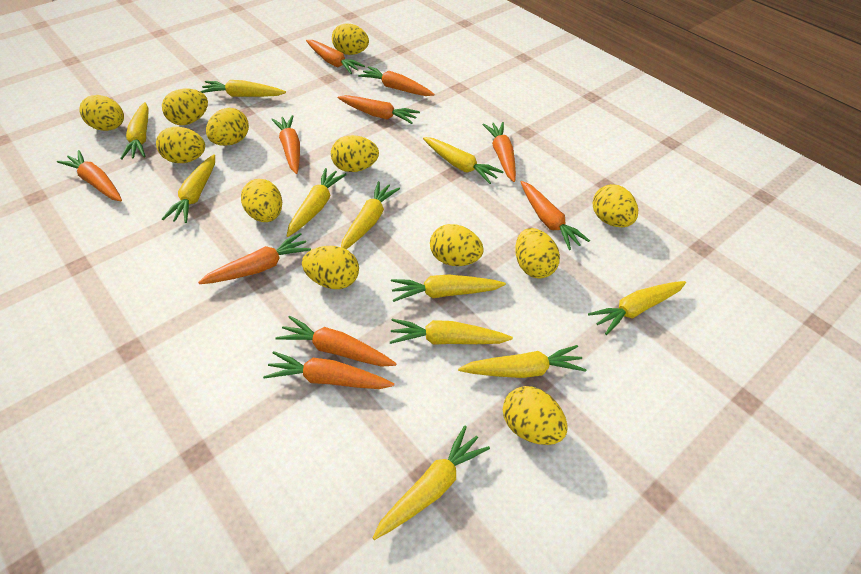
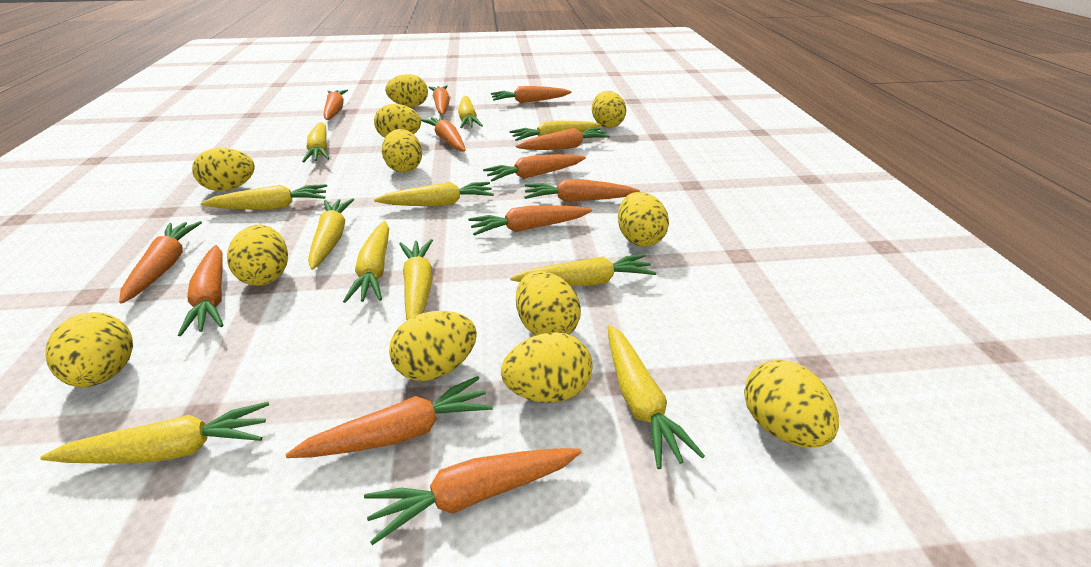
orange carrot: 10 -> 12

